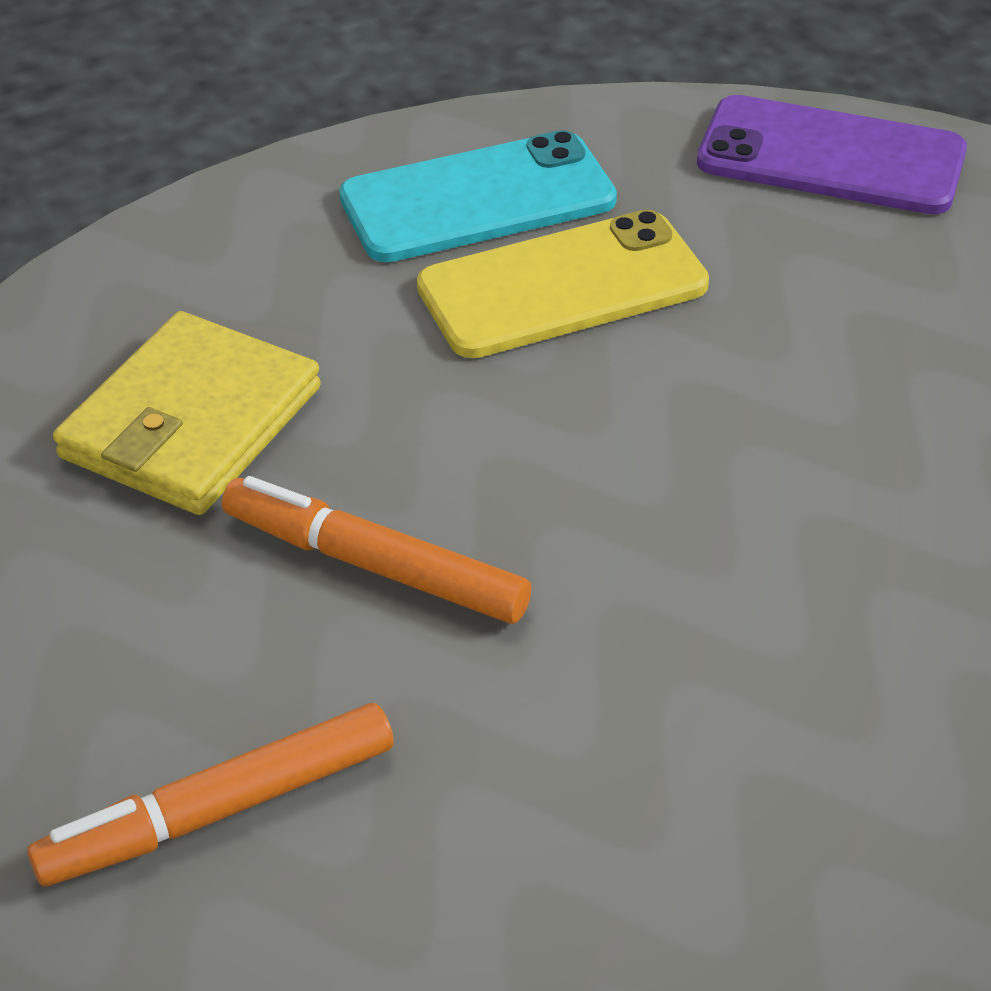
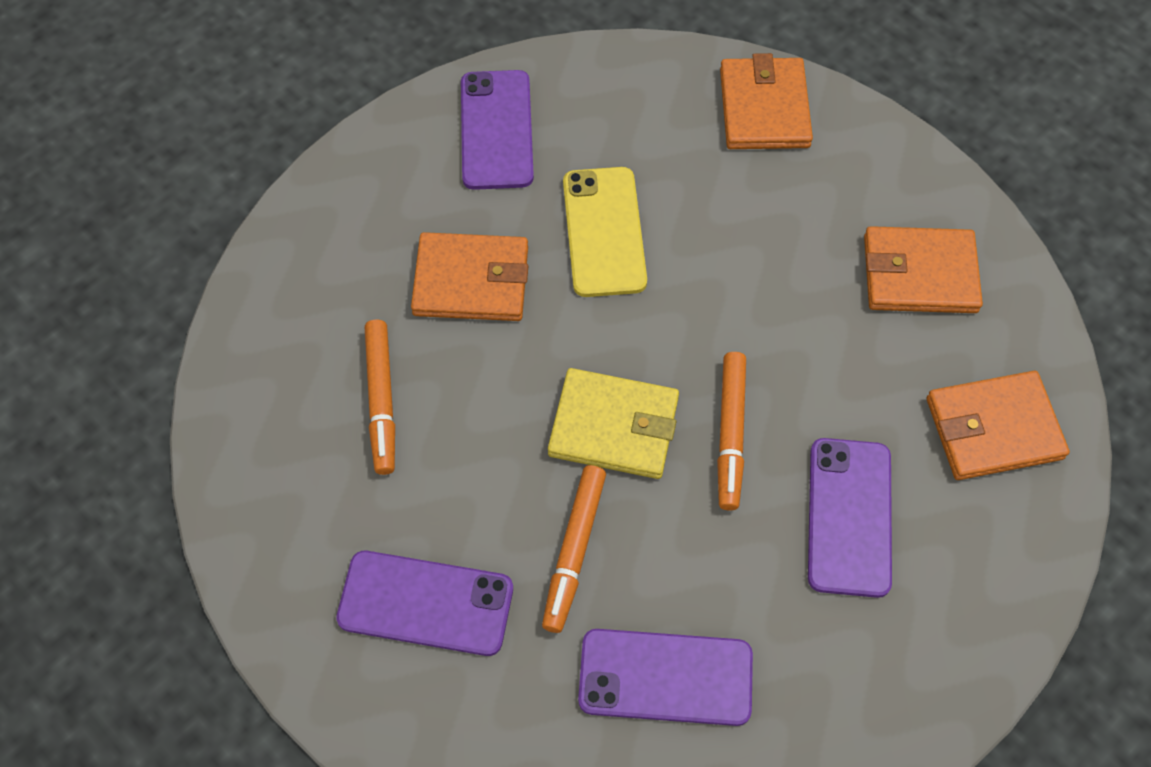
orange marker: 2 -> 3
orange wallet: 0 -> 4
purple phone: 1 -> 4
turquoise phone: 1 -> 0

